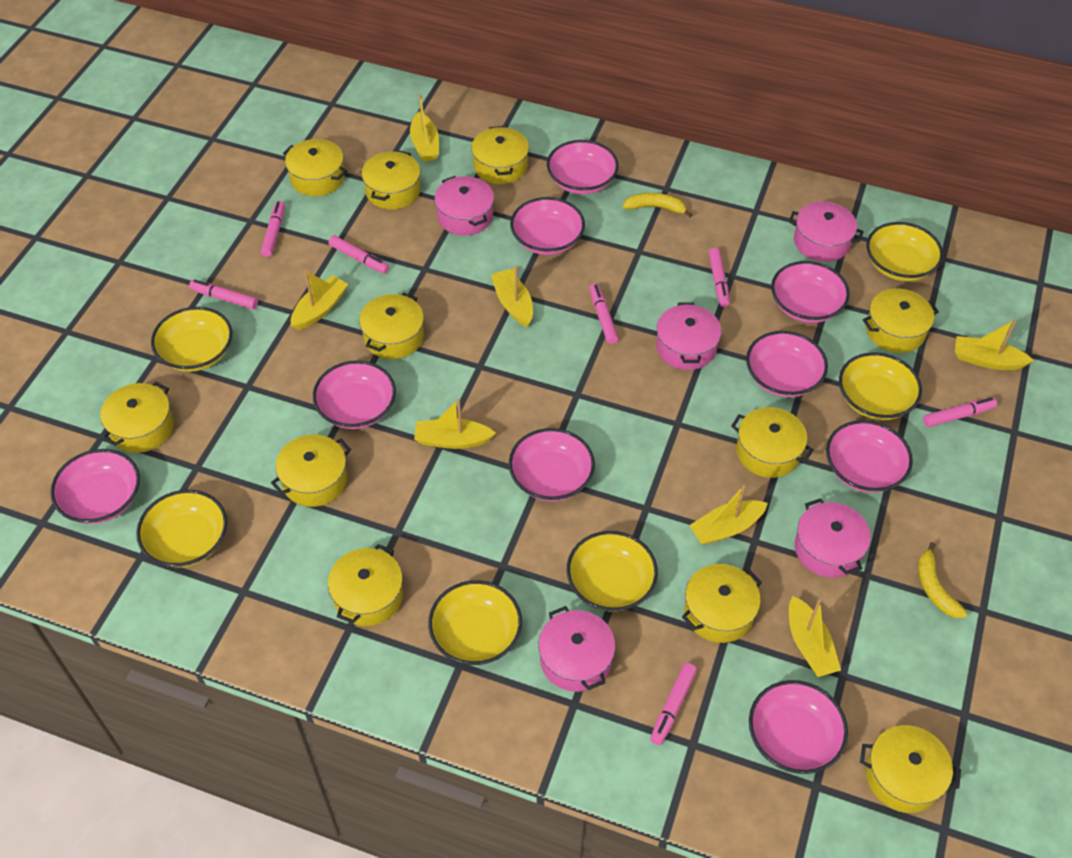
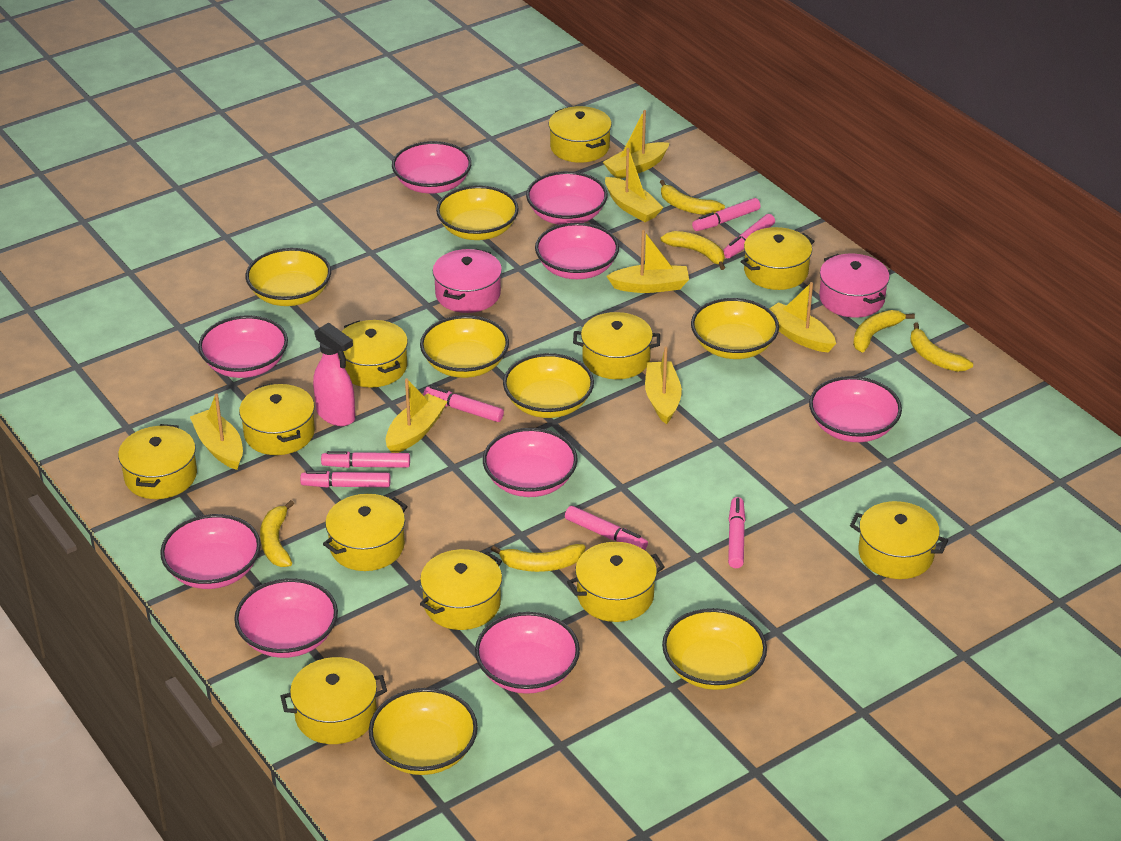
pink pot: 5 -> 2
pink spray bottle: 0 -> 1
yellow banana: 2 -> 6
yellow bowl: 6 -> 7

